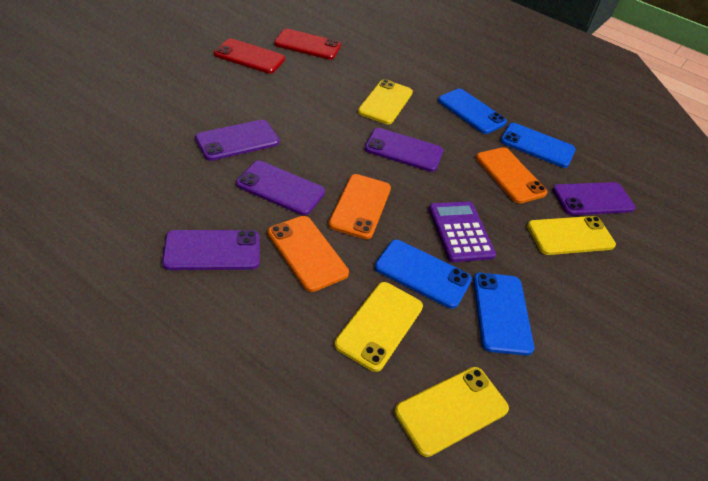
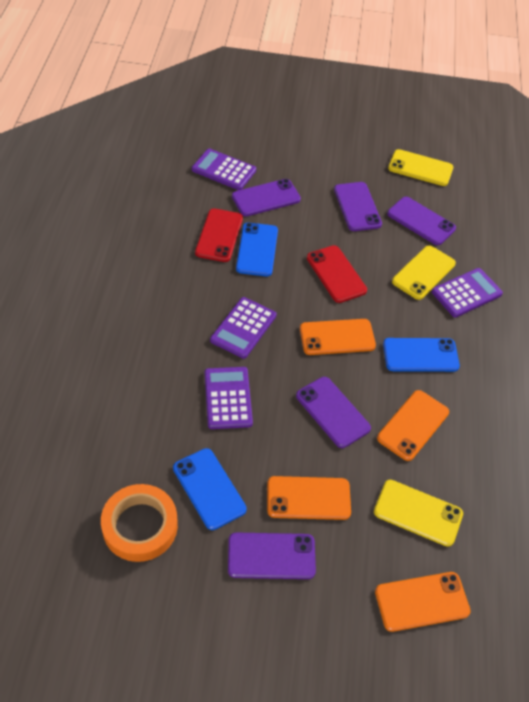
blue phone: 4 -> 3
orange phone: 3 -> 4
orange tape: 0 -> 1
purple calculator: 1 -> 4
yellow phone: 4 -> 3

